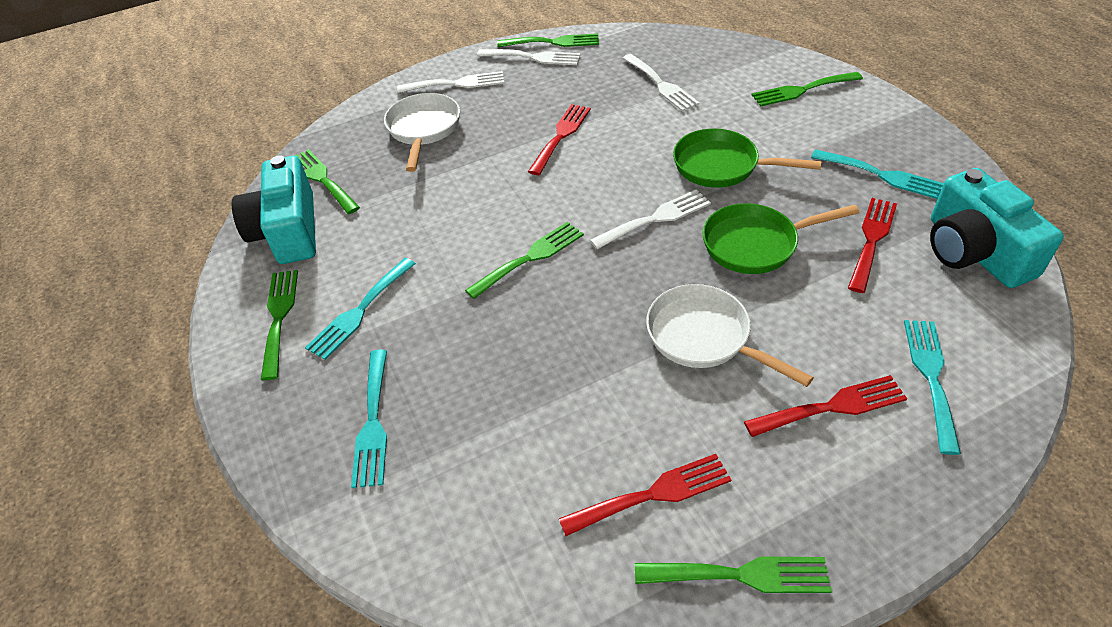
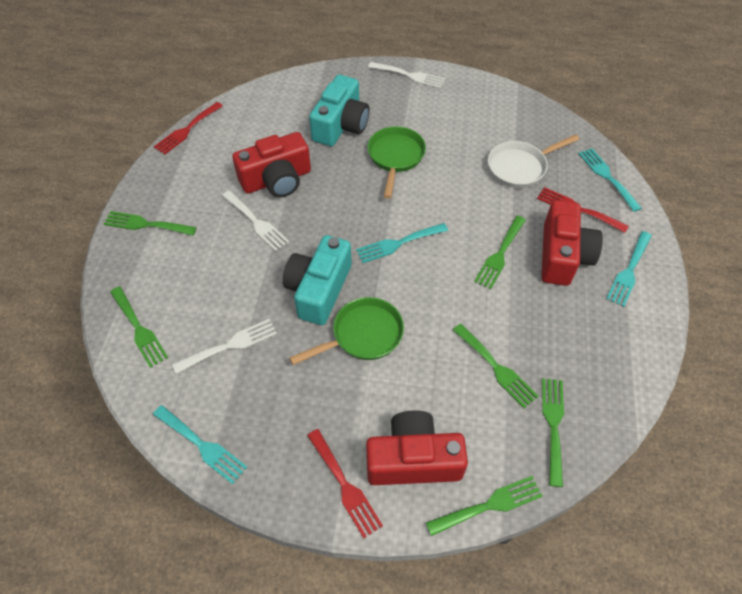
red camera: 0 -> 3
red fork: 4 -> 3
white fork: 4 -> 3
white pan: 2 -> 1

